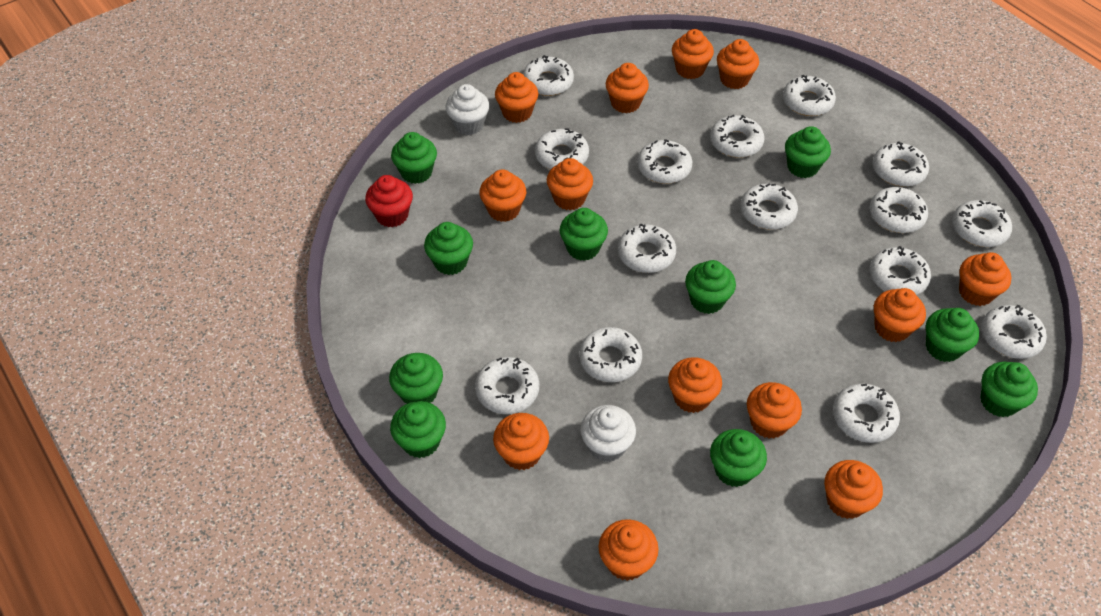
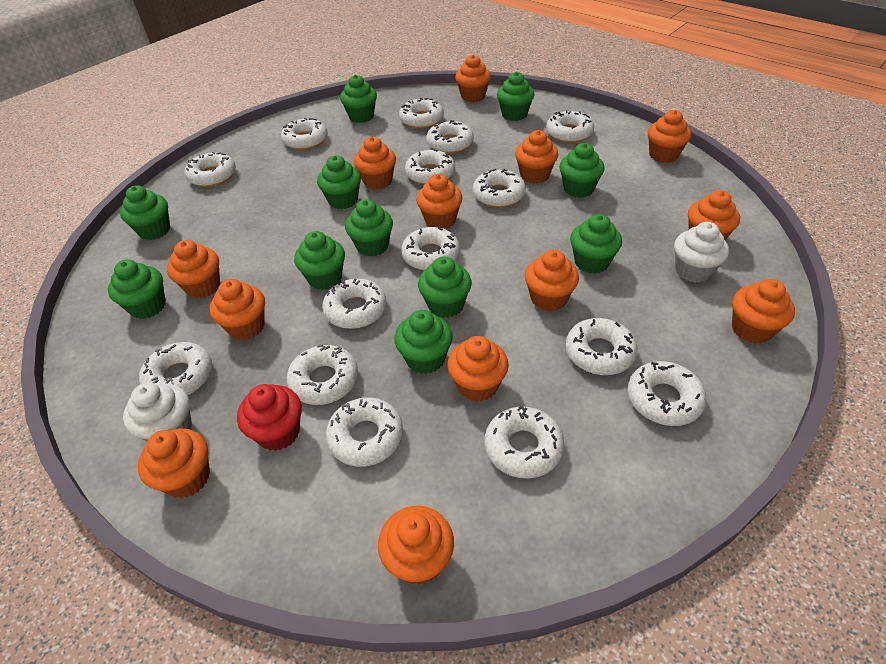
green cupcake: 10 -> 11

